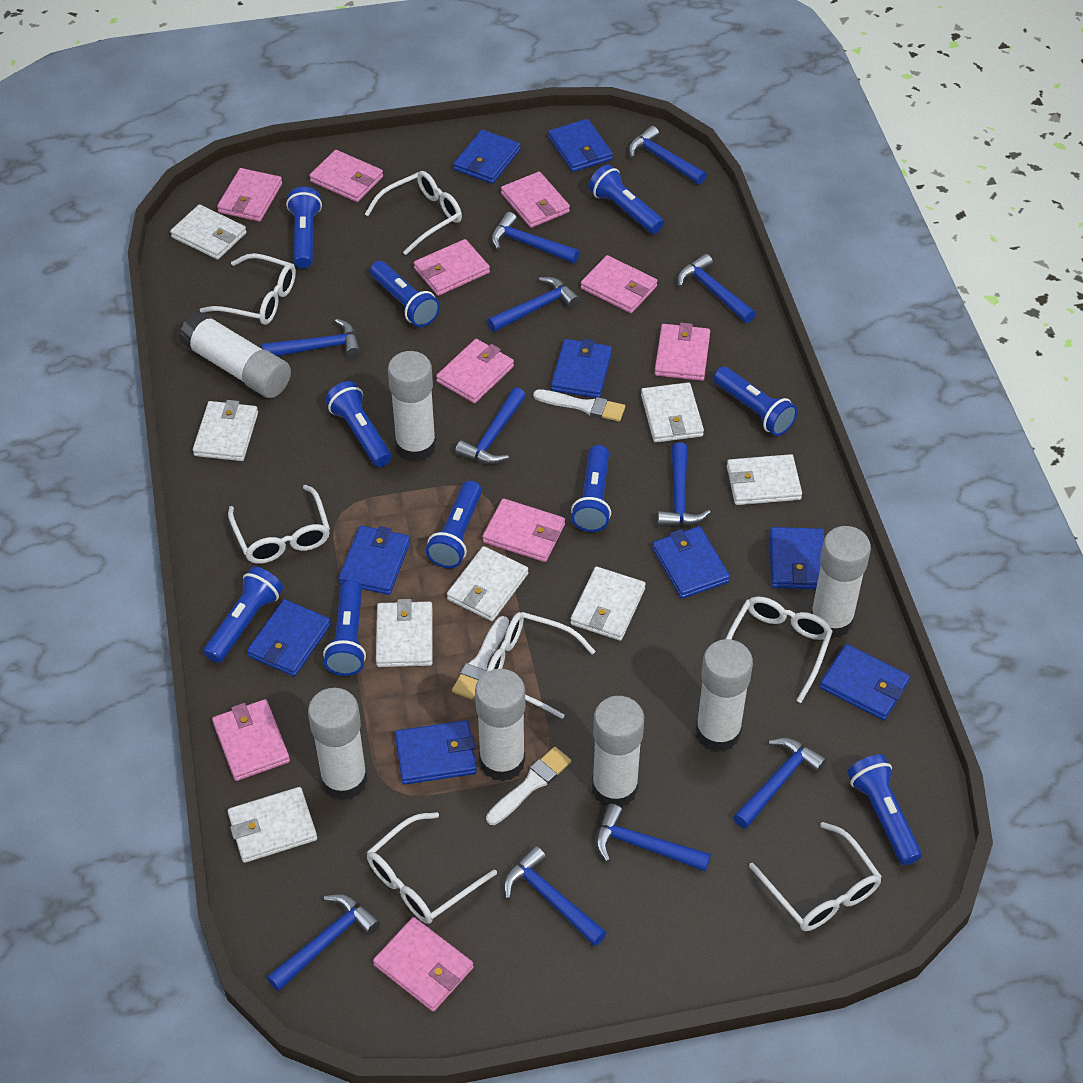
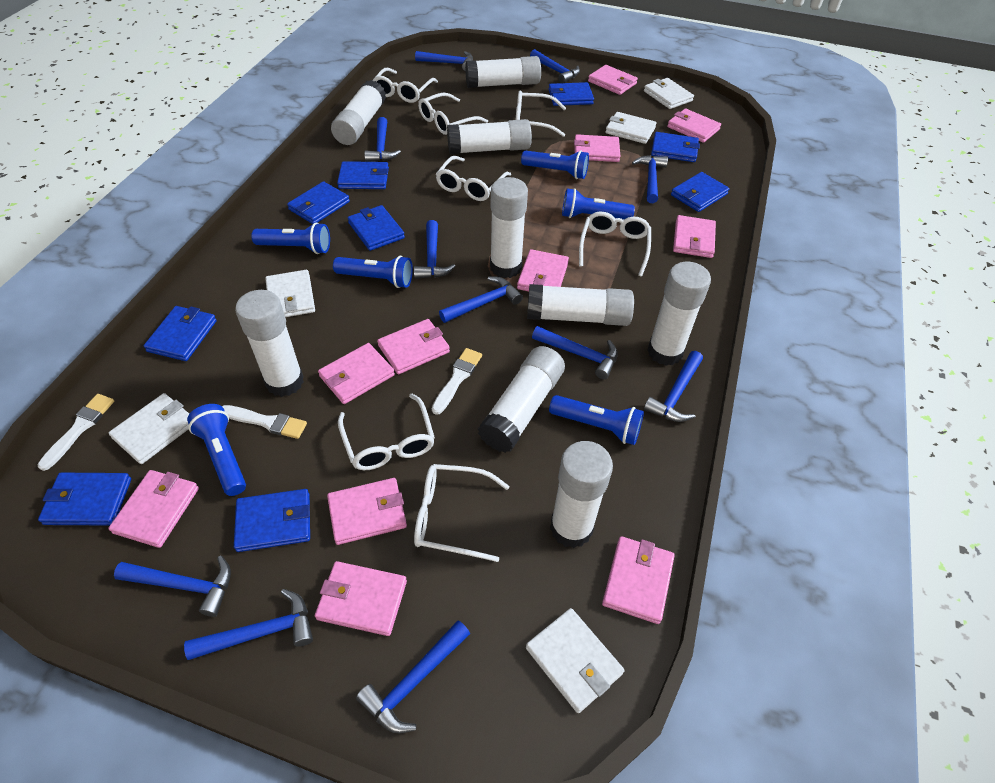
blue flashlight: 10 -> 6
pink wallet: 10 -> 11
white glue stick: 7 -> 9
white wallet: 8 -> 5

